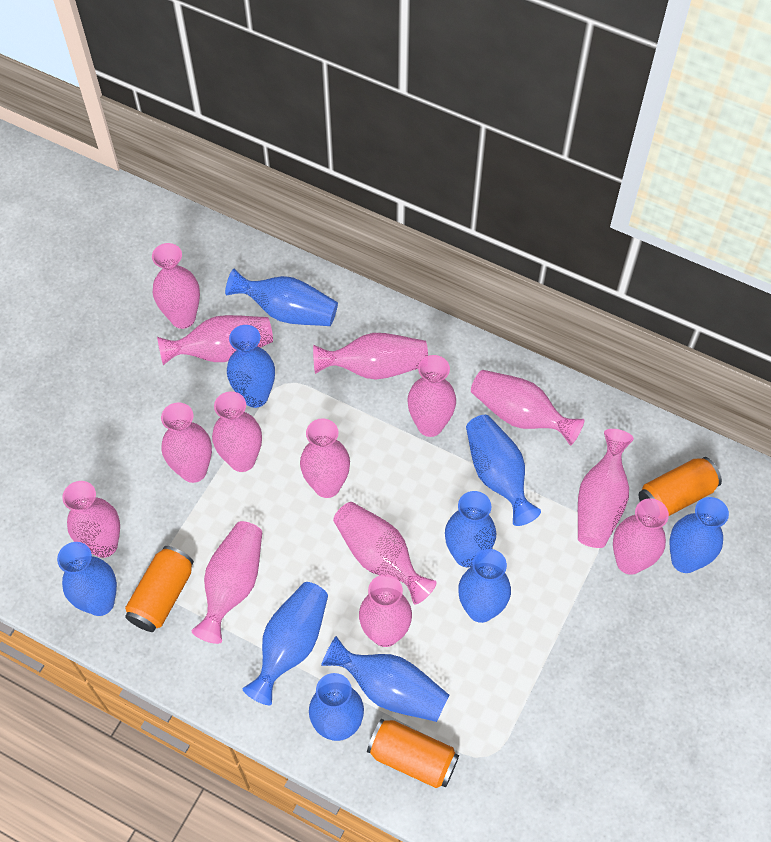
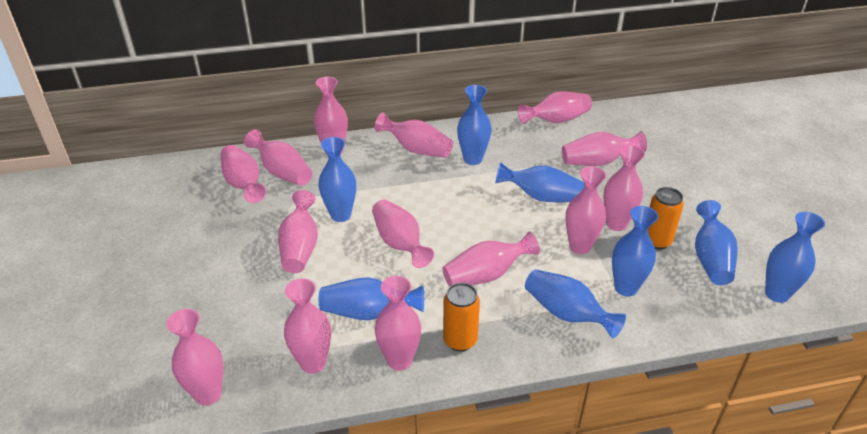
blue vase: 10 -> 8
orange can: 3 -> 2

